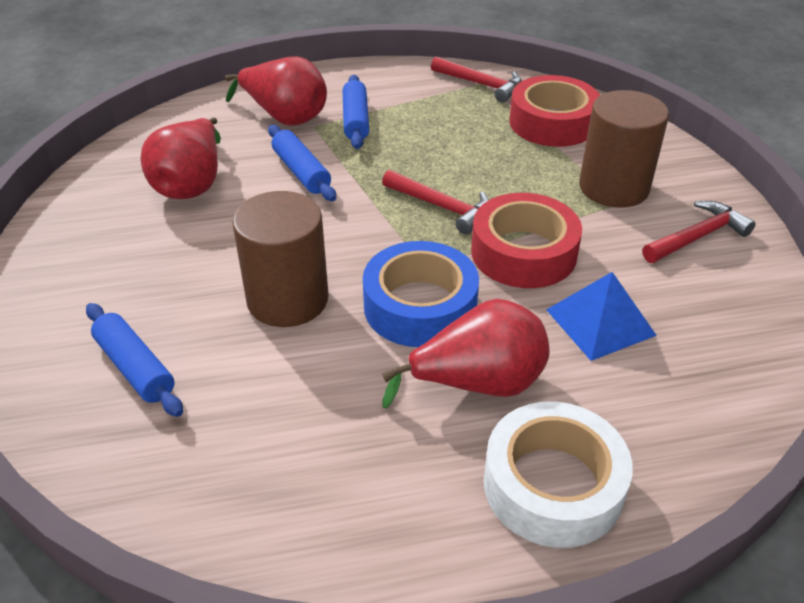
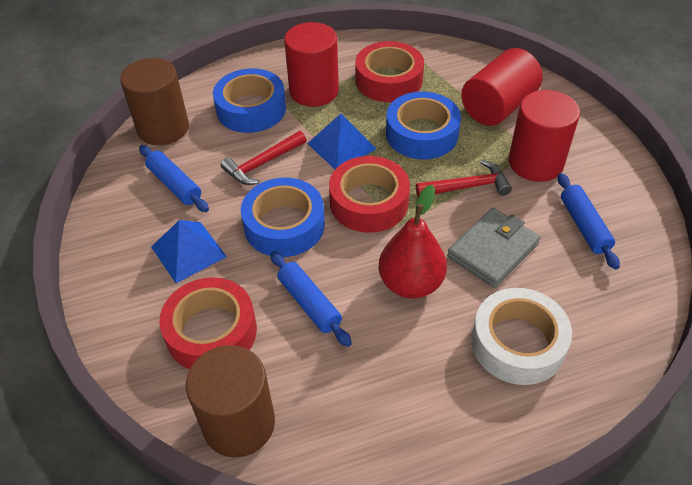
blue pyramid: 1 -> 2
blue tape: 1 -> 3
grey wallet: 0 -> 1
red cylinder: 0 -> 3
red hammer: 3 -> 2
red pear: 3 -> 1
red tape: 2 -> 3

